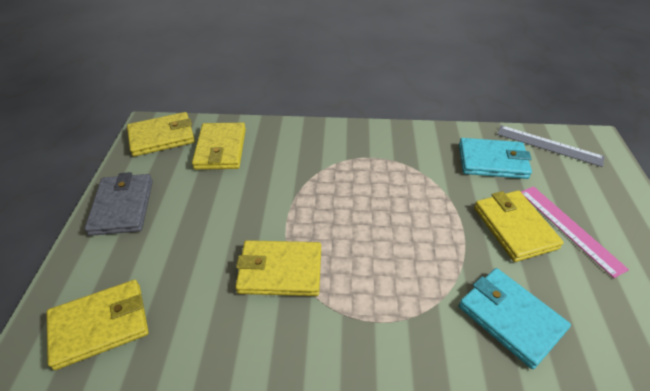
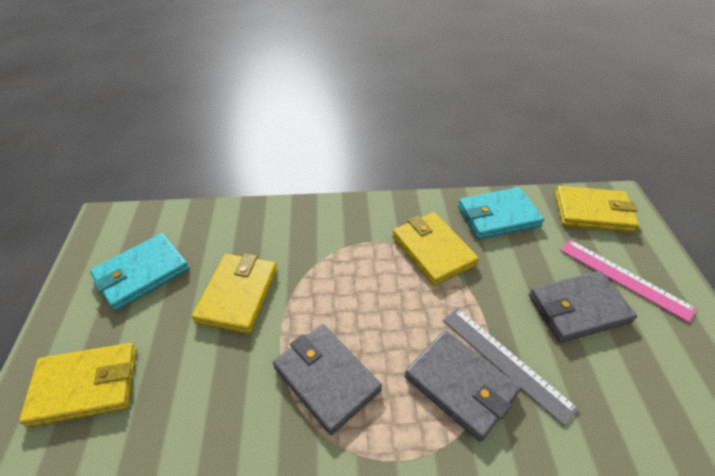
grey wallet: 1 -> 3
yellow wallet: 5 -> 4

